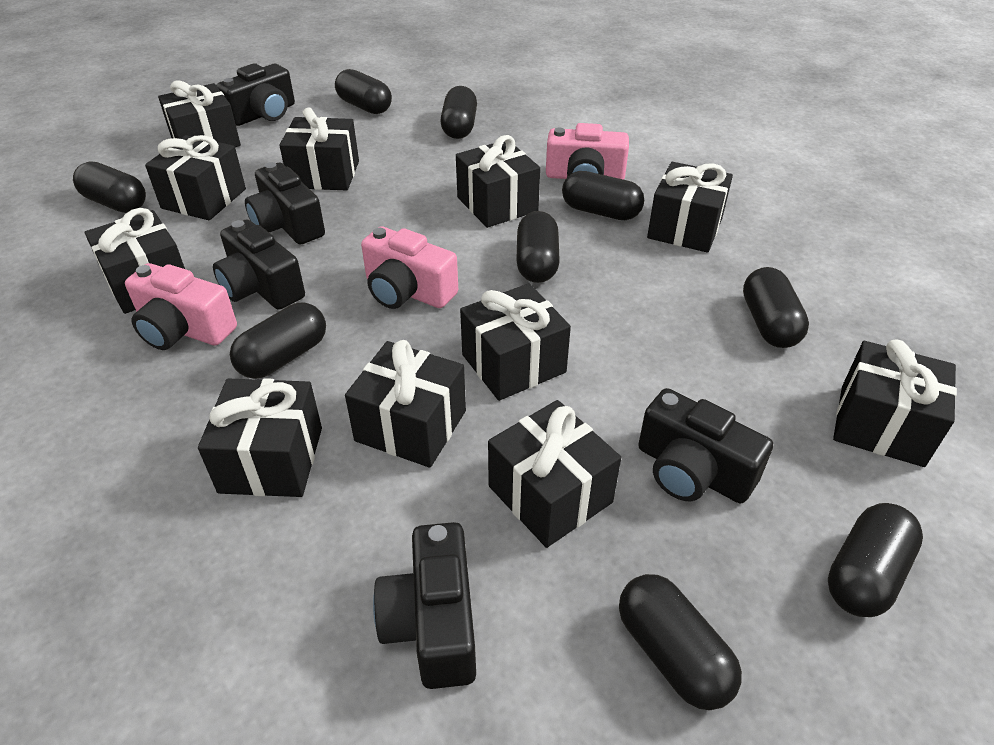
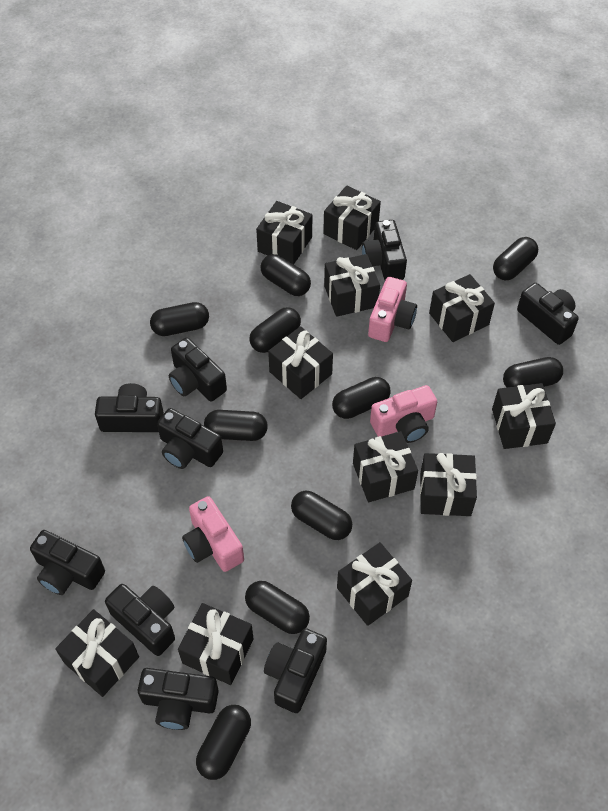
black camera: 5 -> 9
black capsule: 9 -> 10

